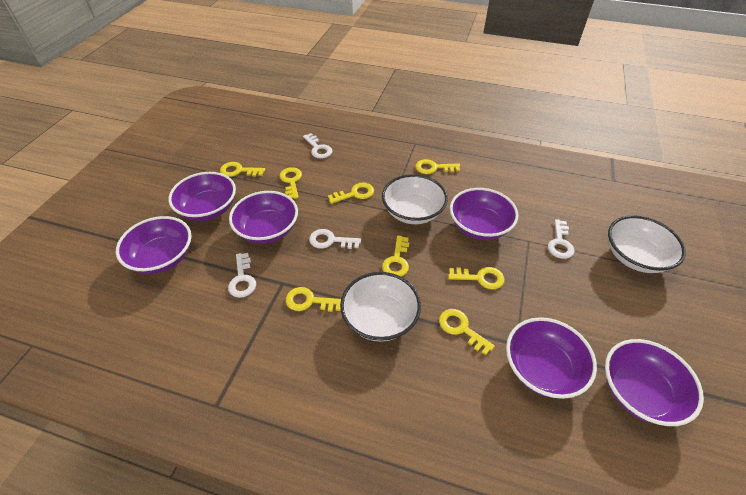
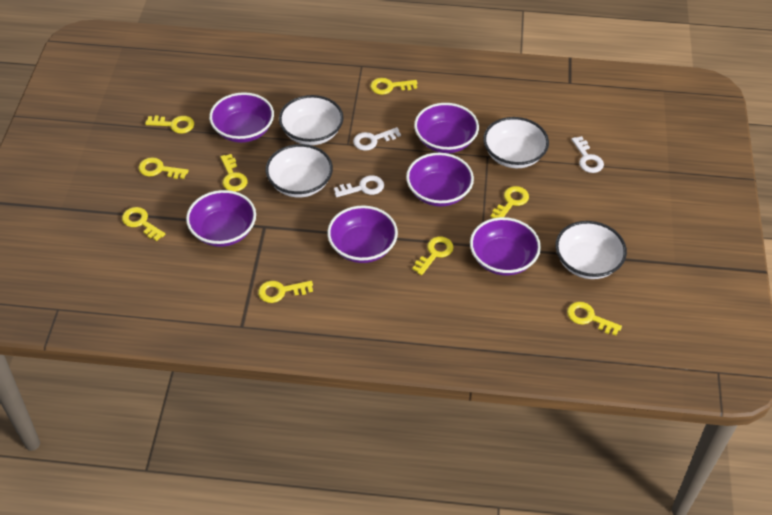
white bowl: 3 -> 4
white key: 4 -> 3
yellow key: 8 -> 9

